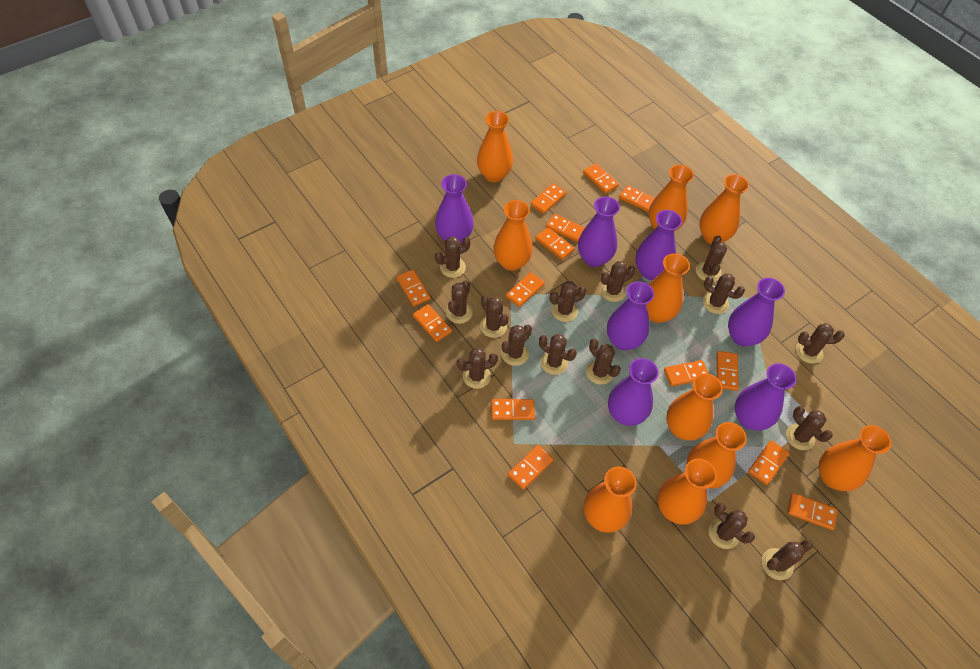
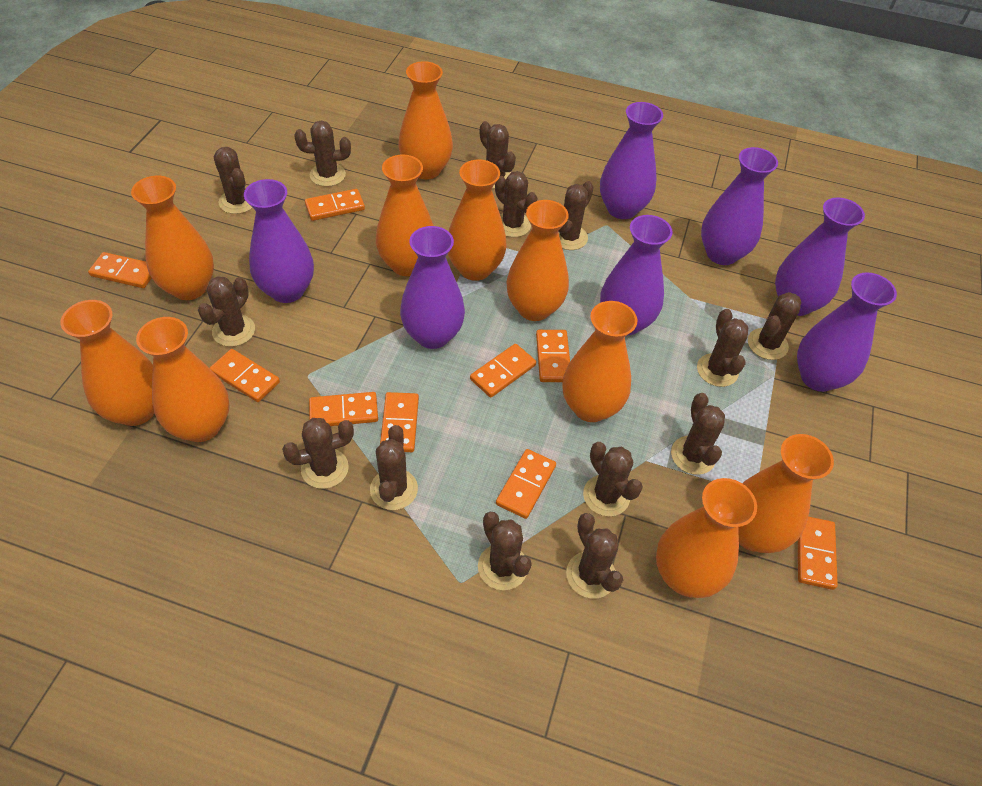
brown cactus: 15 -> 14
orange domino: 14 -> 9

